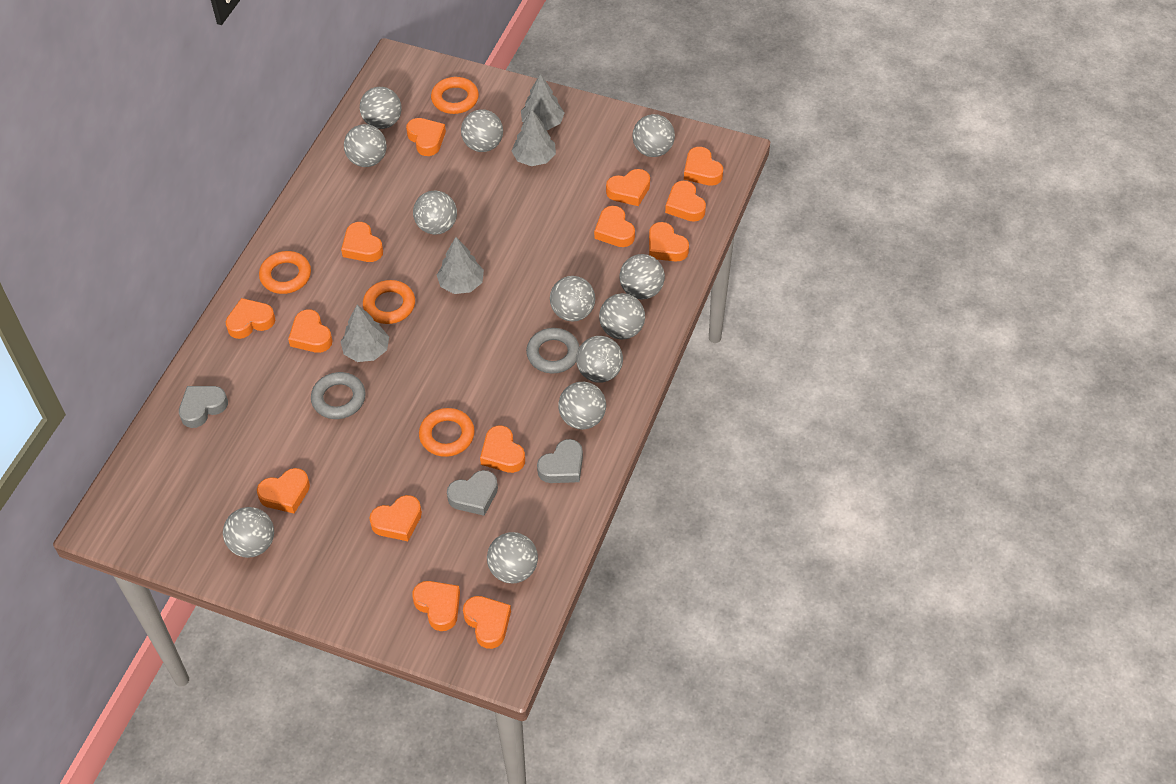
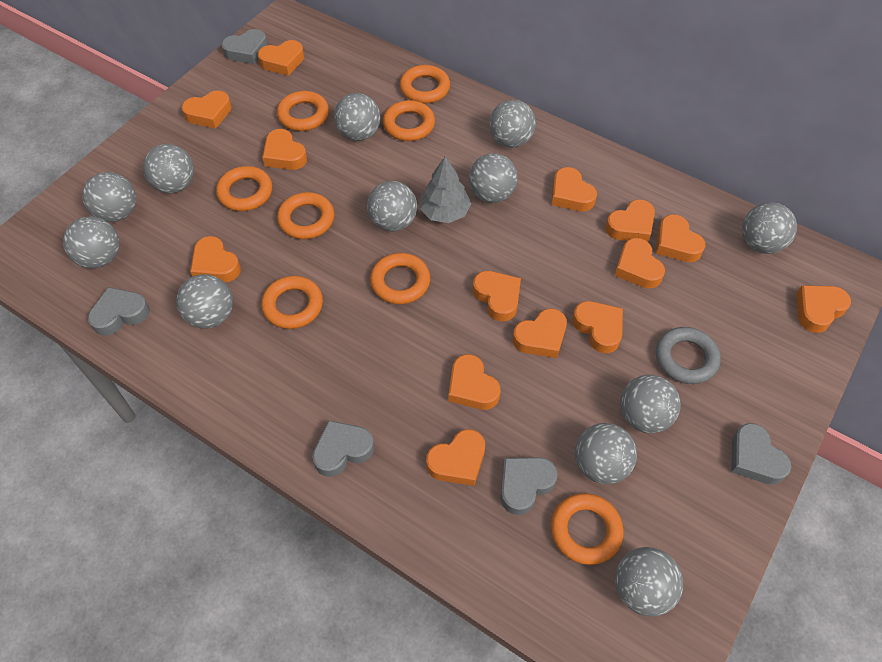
grey heart: 3 -> 5
grey ring: 2 -> 1
grey tree: 4 -> 1
orange ring: 4 -> 8

